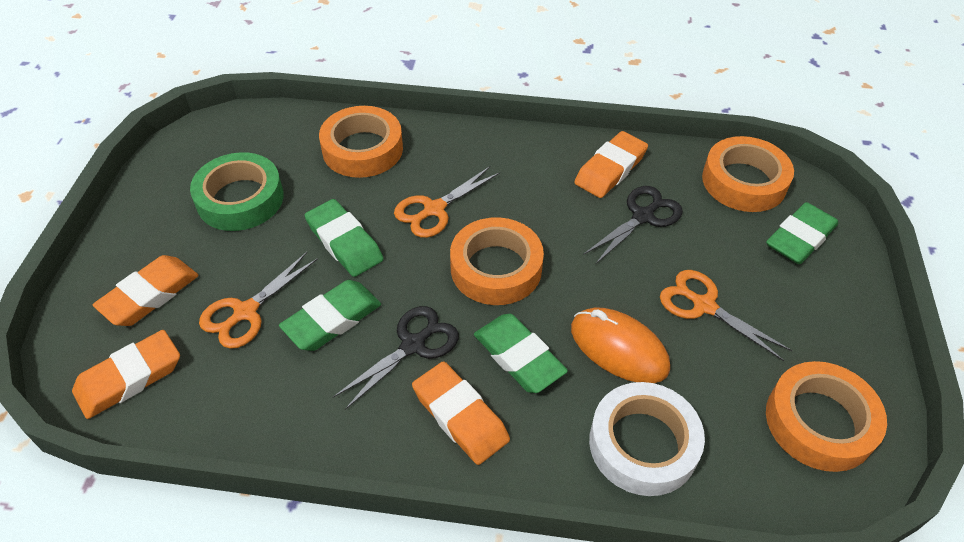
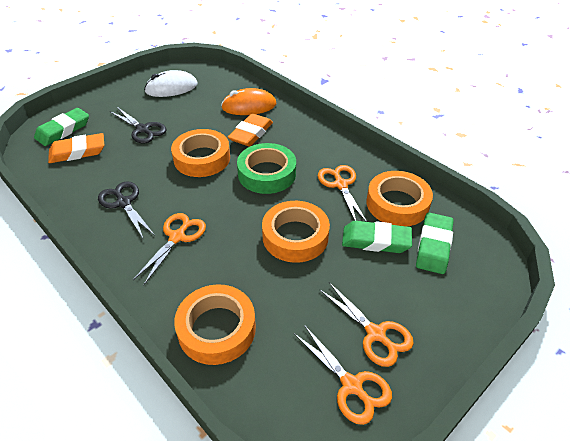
green eraser: 4 -> 3
orange eraser: 4 -> 2
orange scissors: 3 -> 4
white mouse: 0 -> 1
white tape: 1 -> 0

